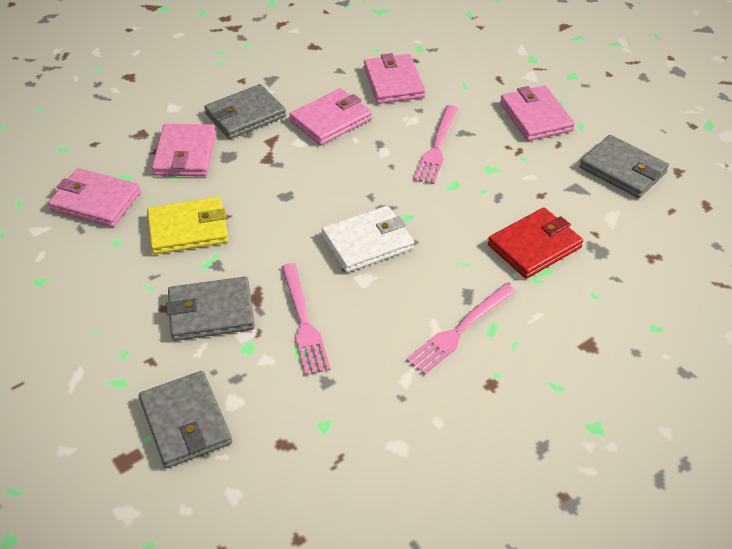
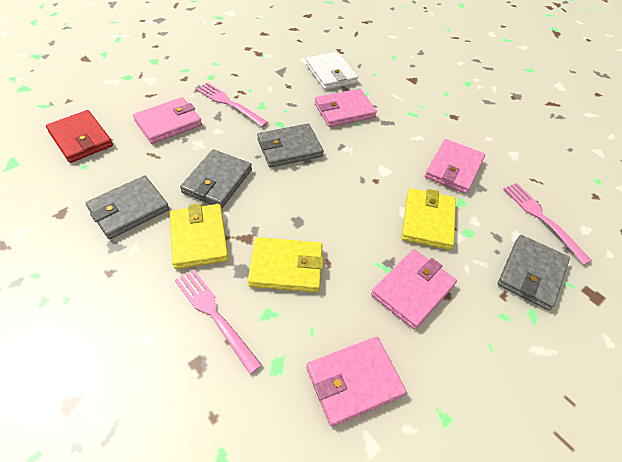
yellow wallet: 1 -> 3

